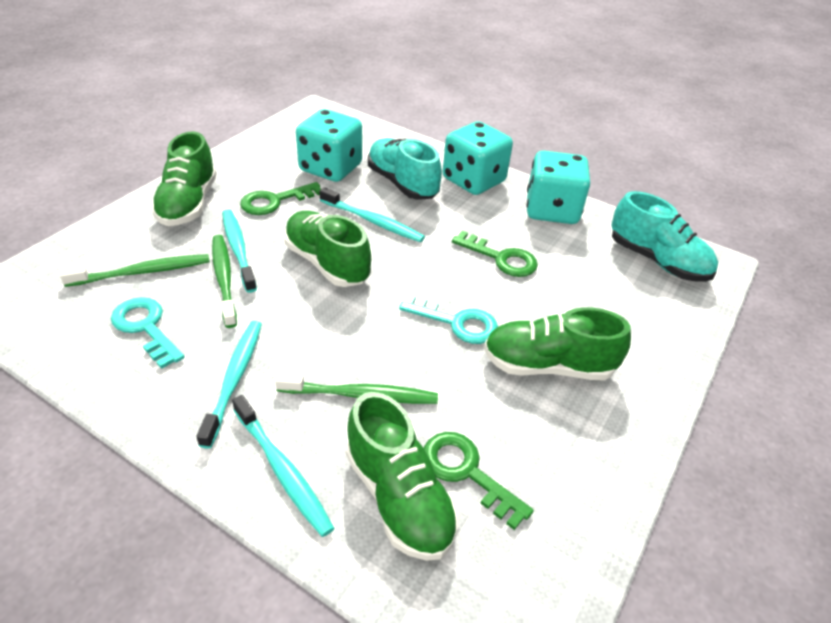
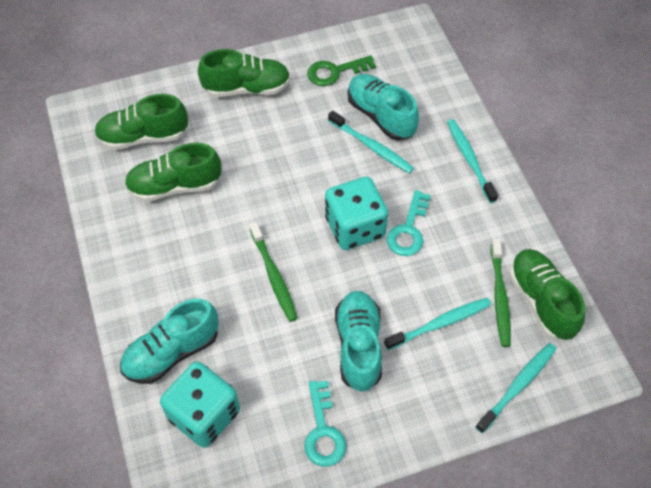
green key: 3 -> 1
green toothbrush: 3 -> 2
turquoise dice: 3 -> 2
turquoise shoe: 2 -> 3

